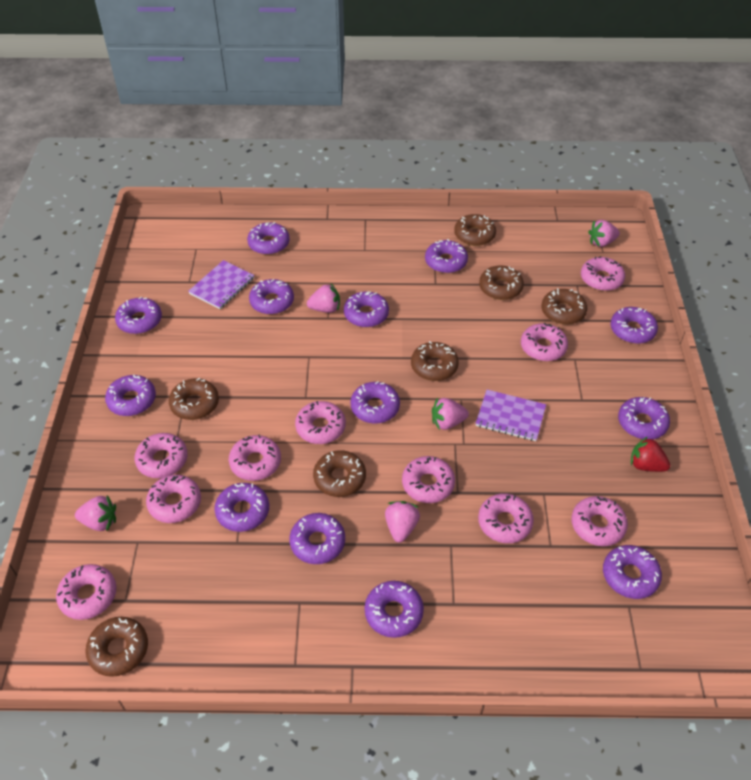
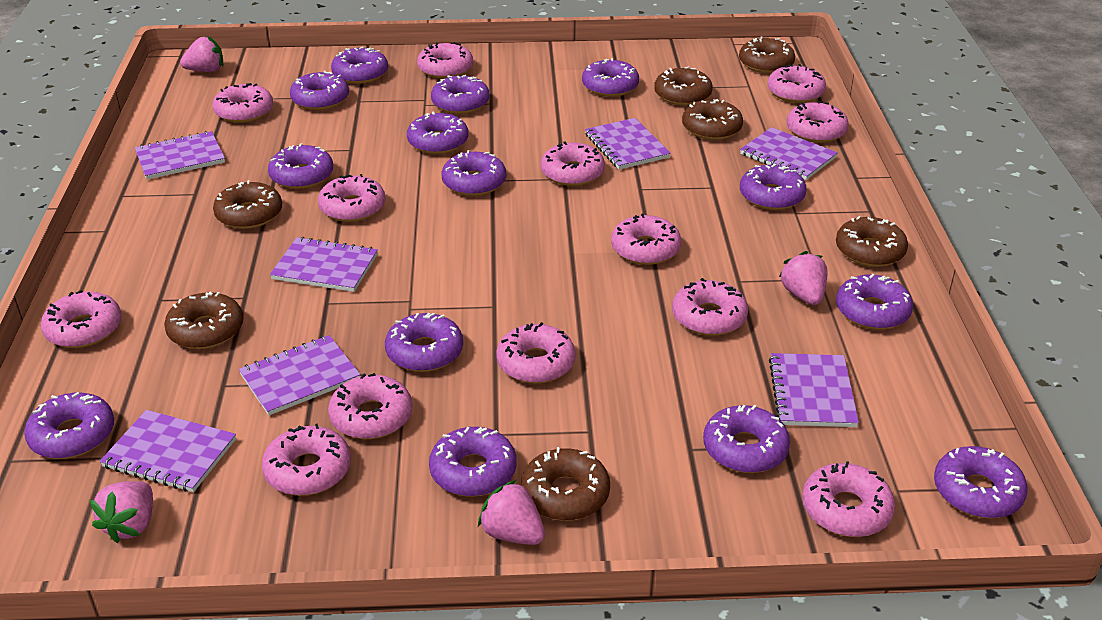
pink donut: 10 -> 13
pink strawberry: 5 -> 4
purple donut: 13 -> 14
purple notebook: 2 -> 7
red strawberry: 1 -> 0

